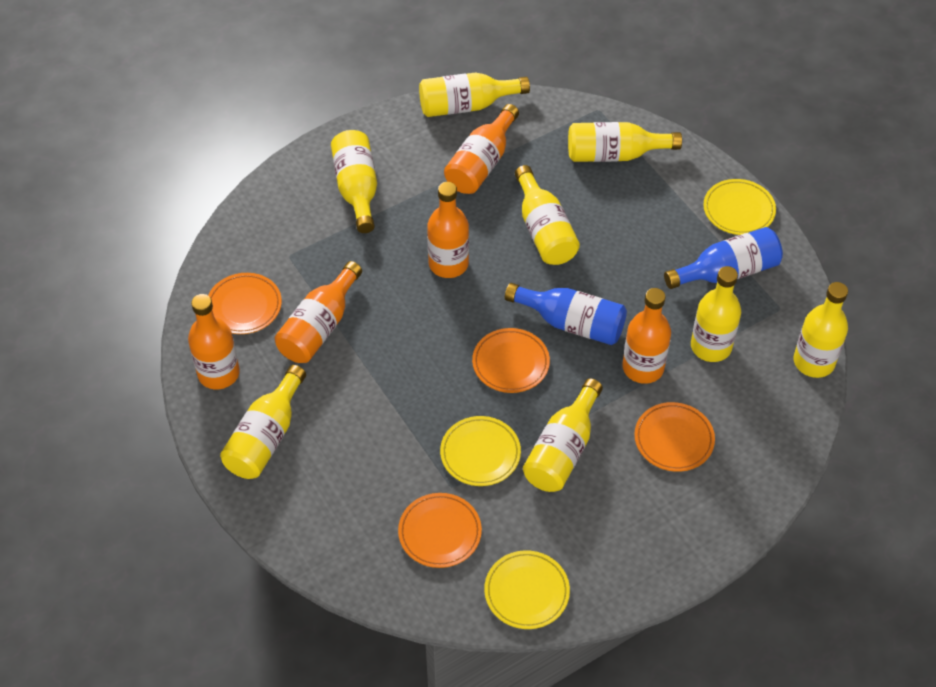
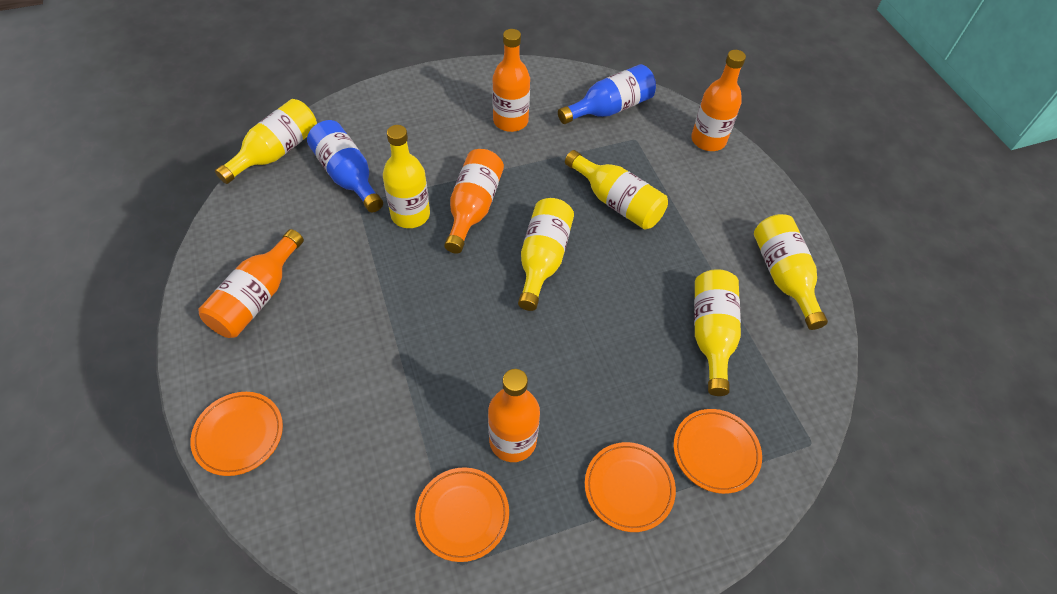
yellow bottle: 8 -> 6
yellow plate: 3 -> 0

